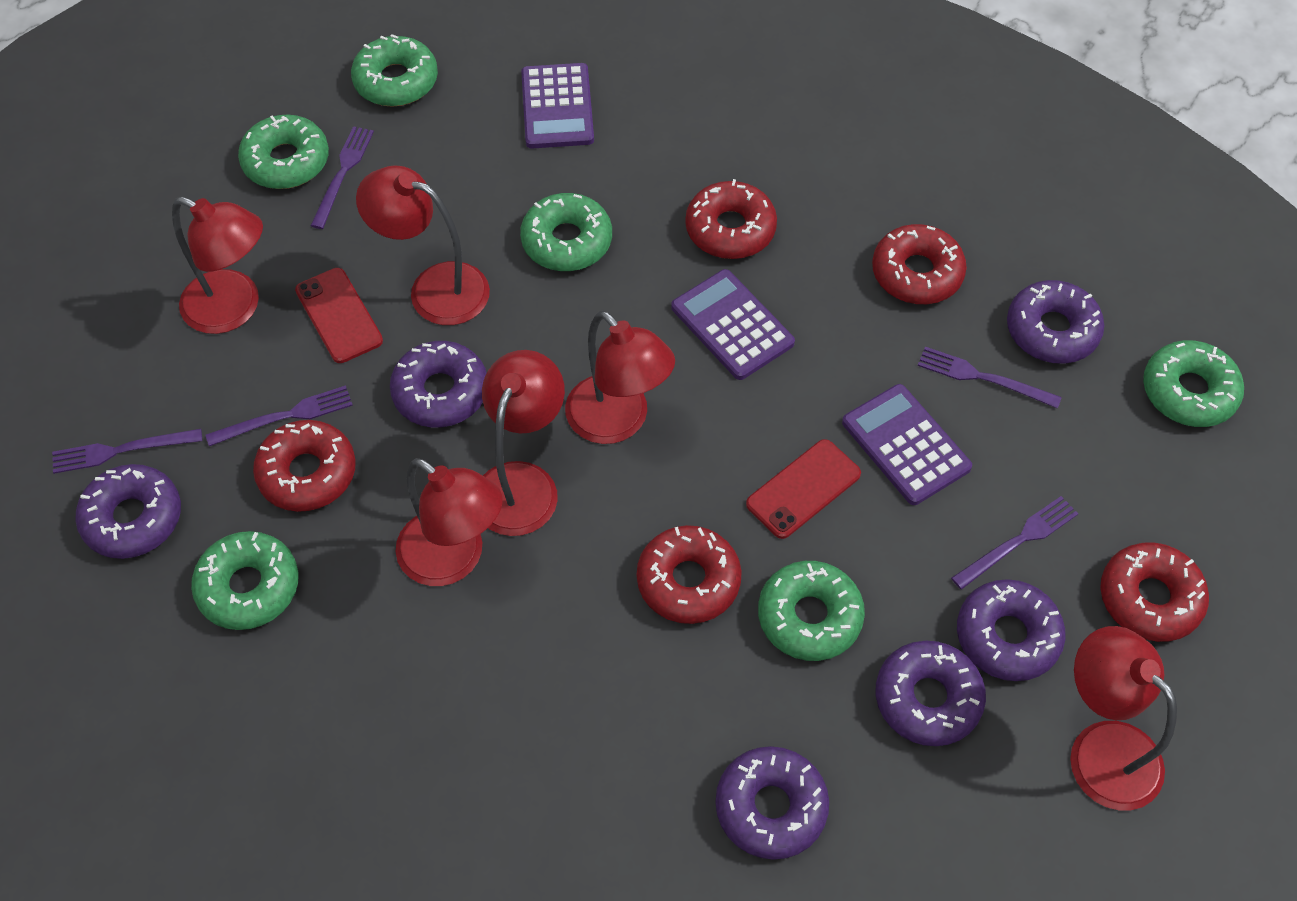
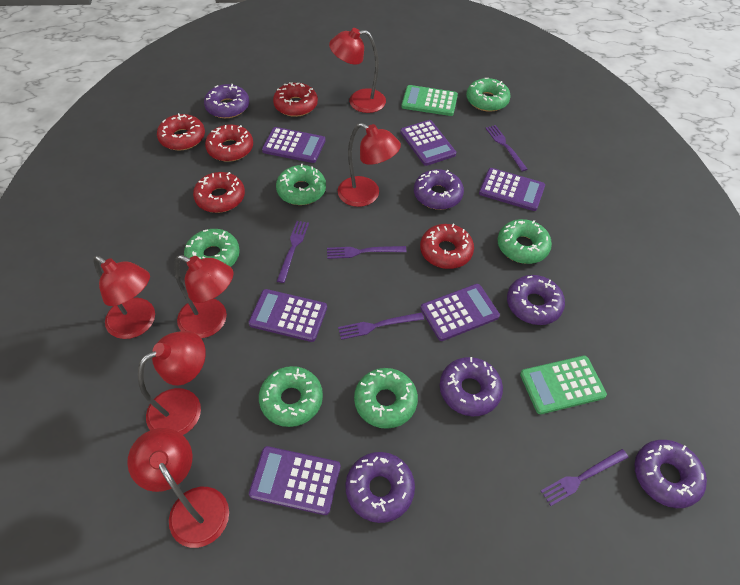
green calculator: 0 -> 2
purple calculator: 3 -> 6
red phone: 2 -> 0

